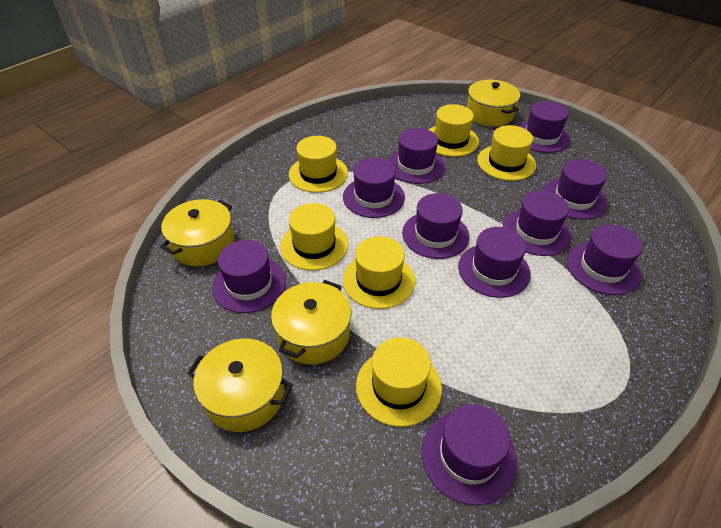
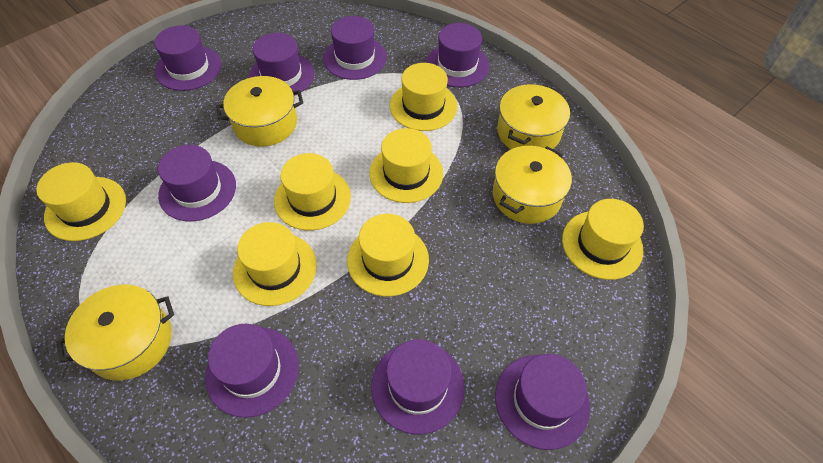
purple hat: 10 -> 8
yellow hat: 6 -> 7

